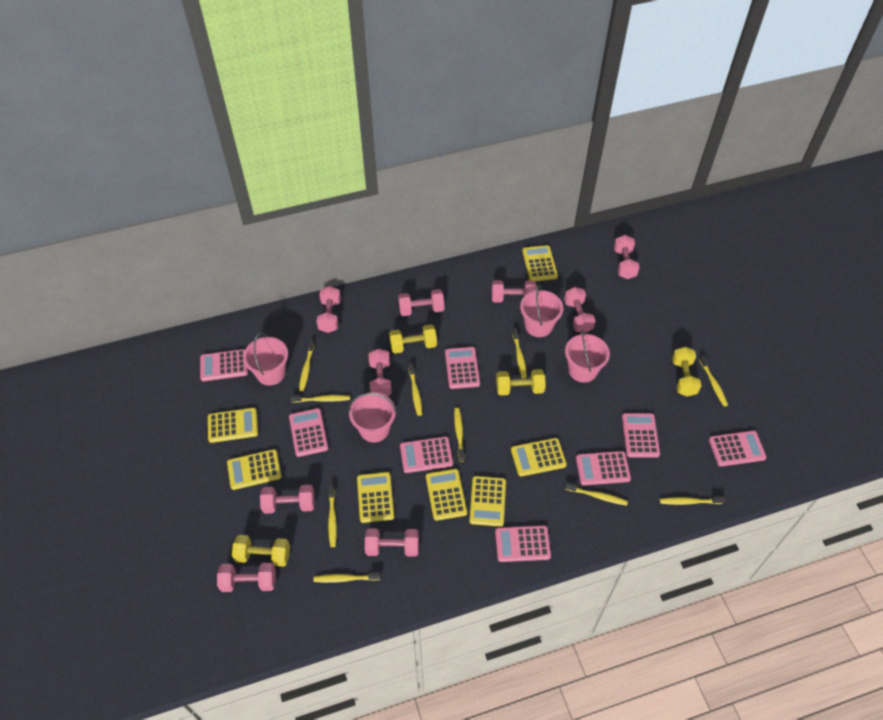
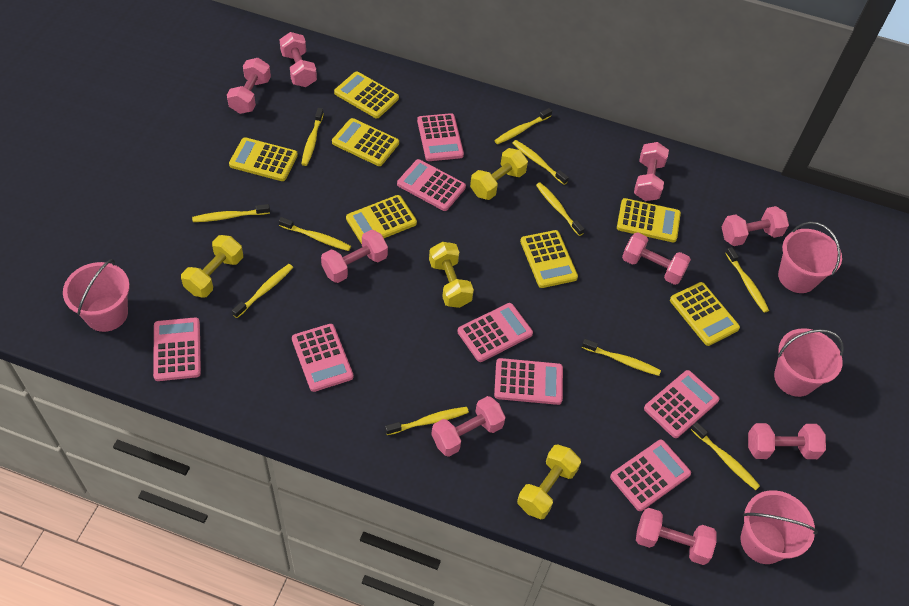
yellow toothbrush: 10 -> 11

